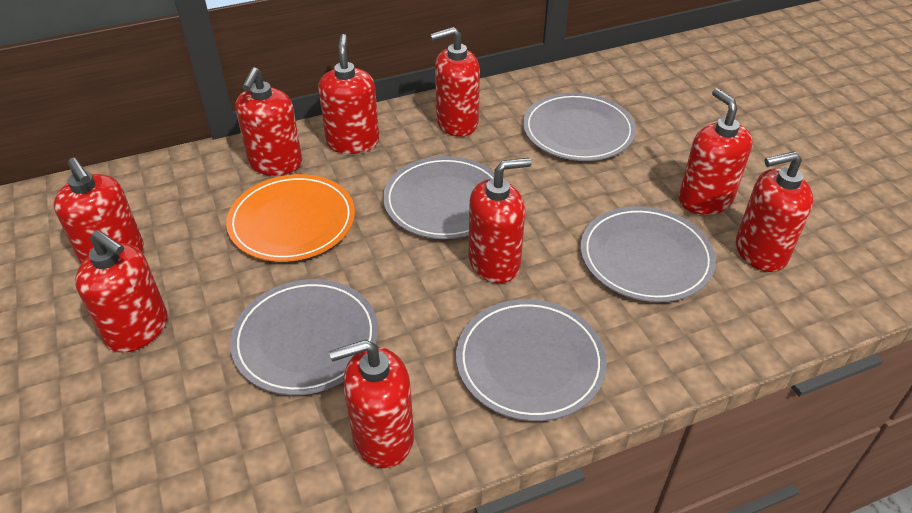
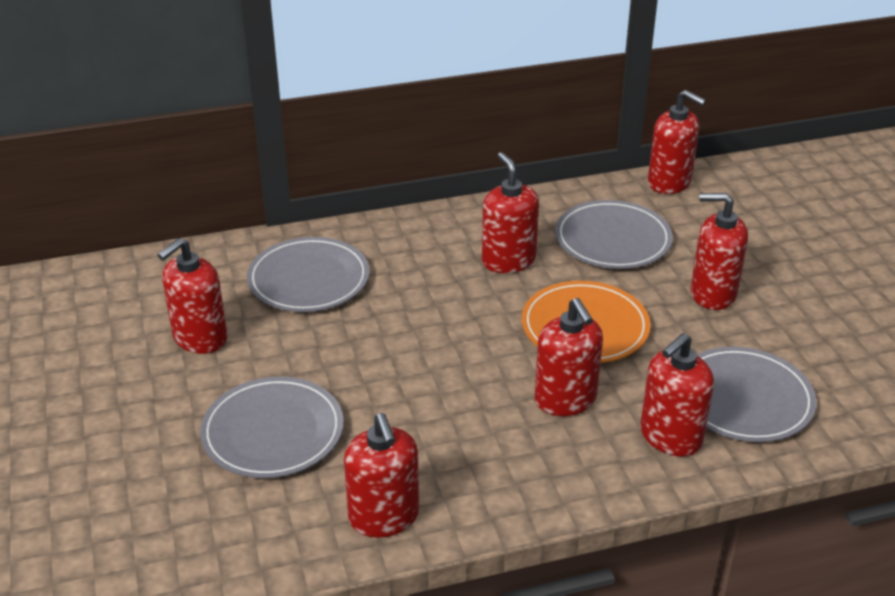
grey plate: 5 -> 4
red soap dispenser: 9 -> 7

